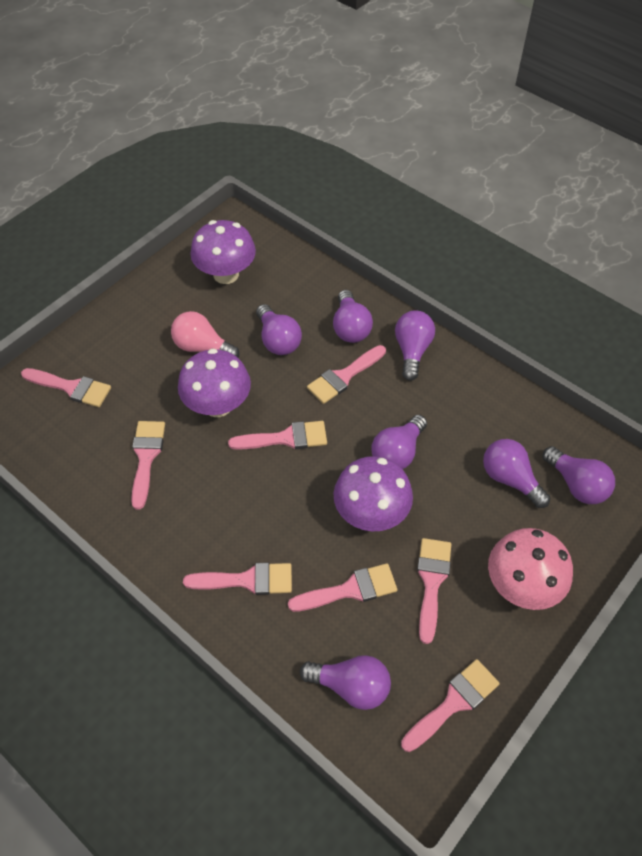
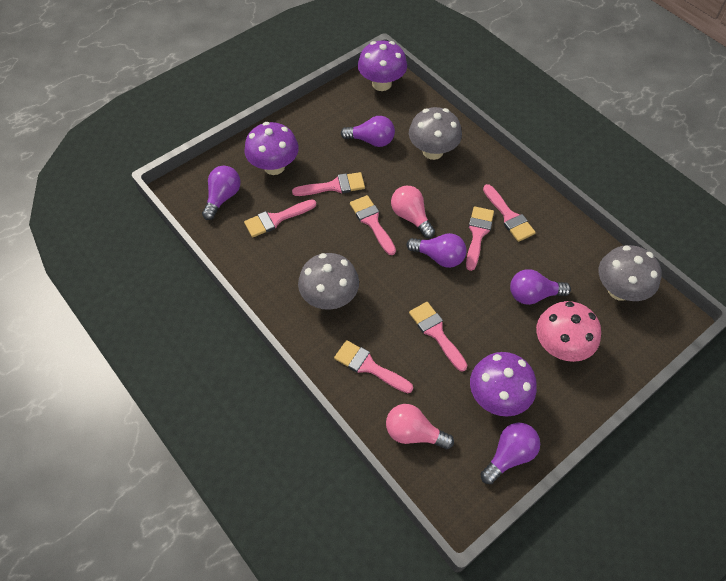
grey mushroom: 0 -> 3
pink brush: 8 -> 7
pink light bulb: 1 -> 2
purple light bulb: 7 -> 5

